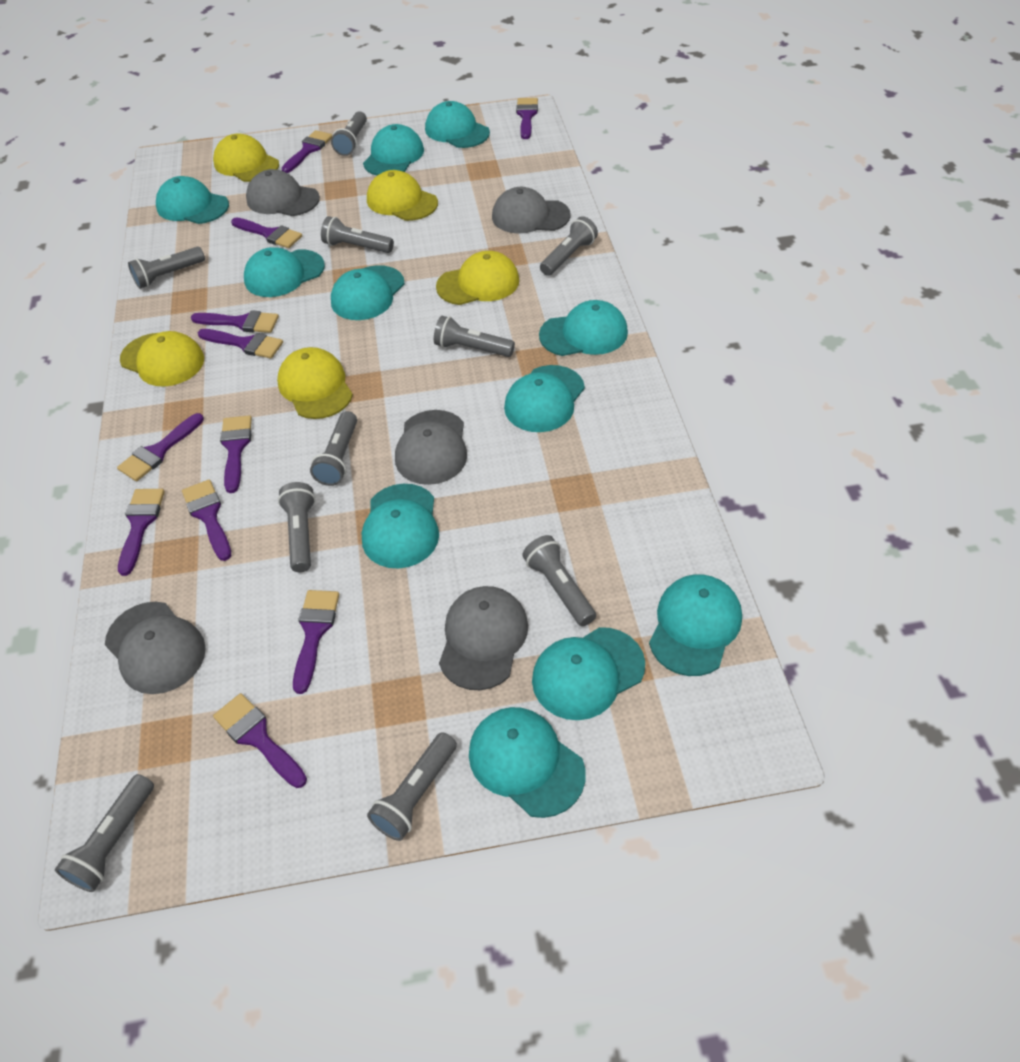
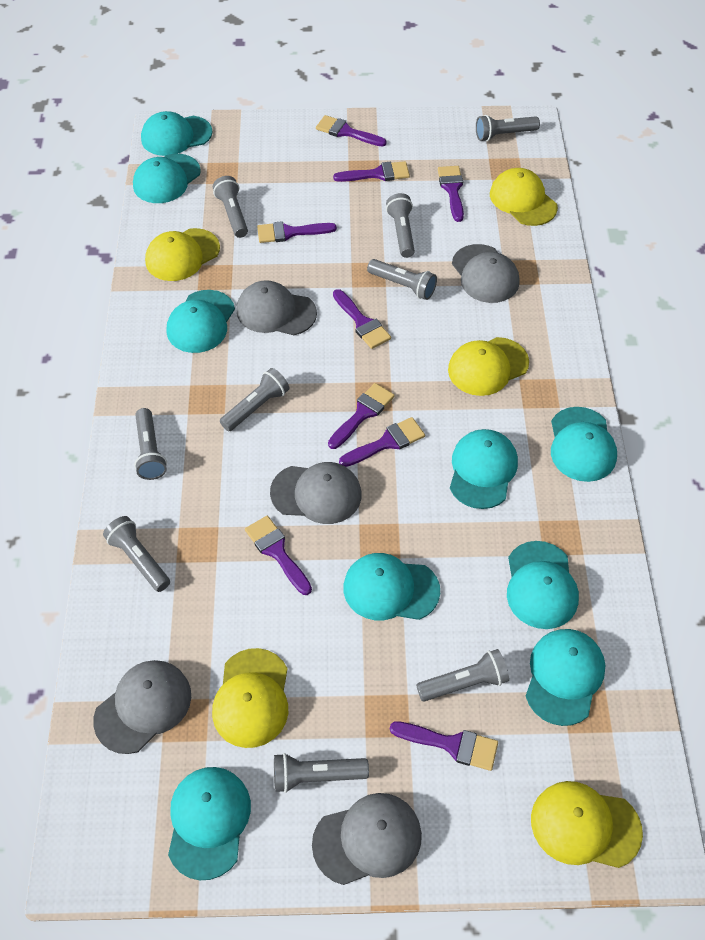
grey flashlight: 10 -> 9
purple brush: 11 -> 9
turquoise cap: 11 -> 9

